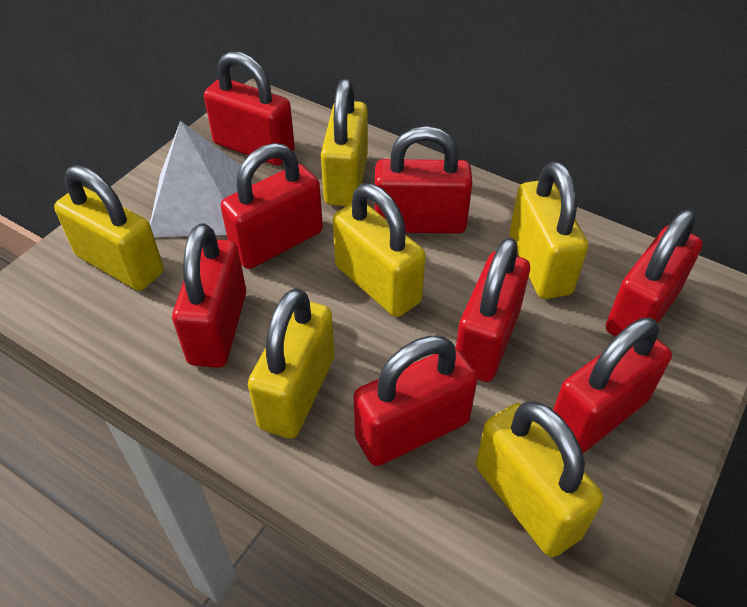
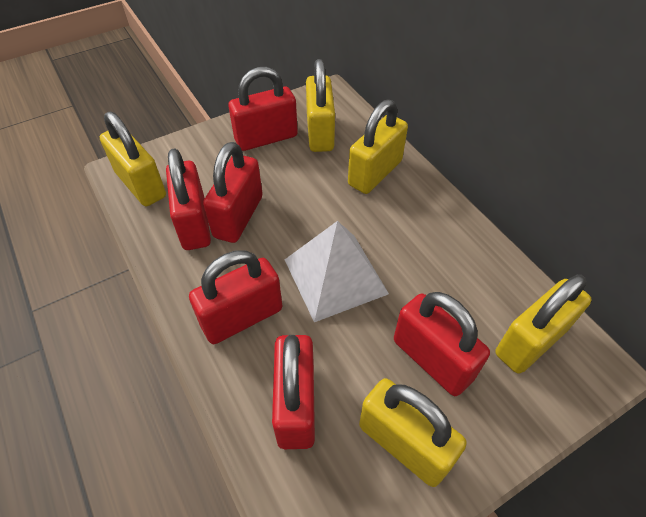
red padlock: 8 -> 6
yellow padlock: 6 -> 5

